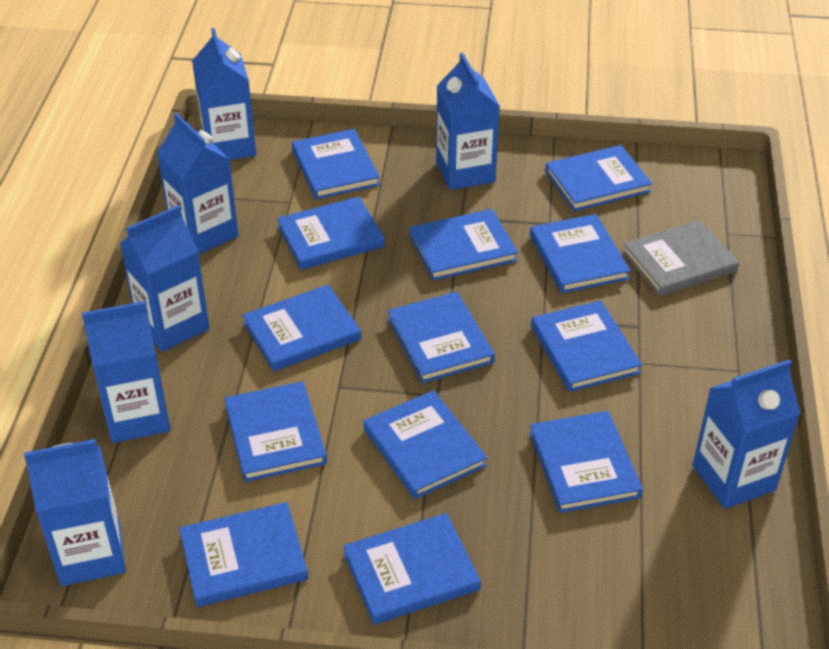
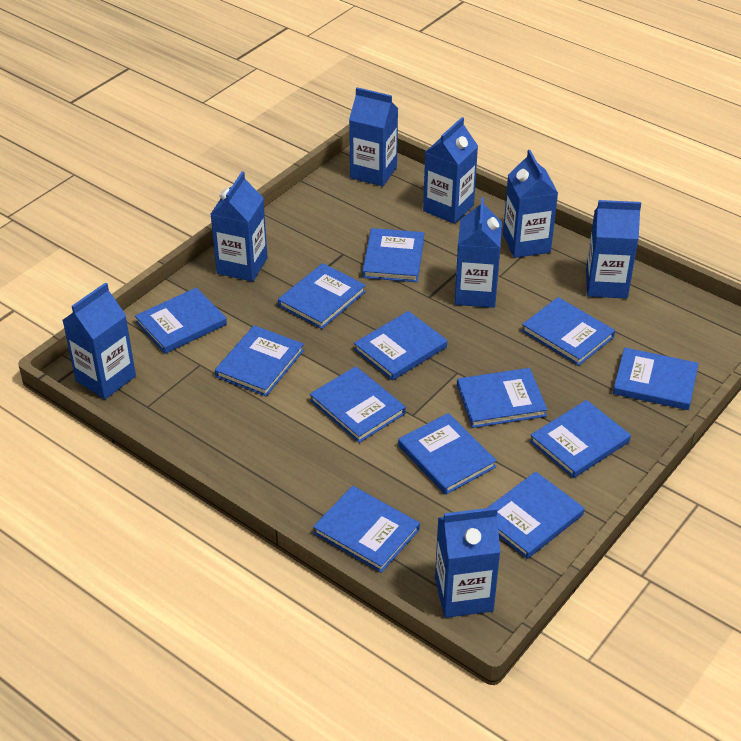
blue carton: 7 -> 8
grey book: 1 -> 0

